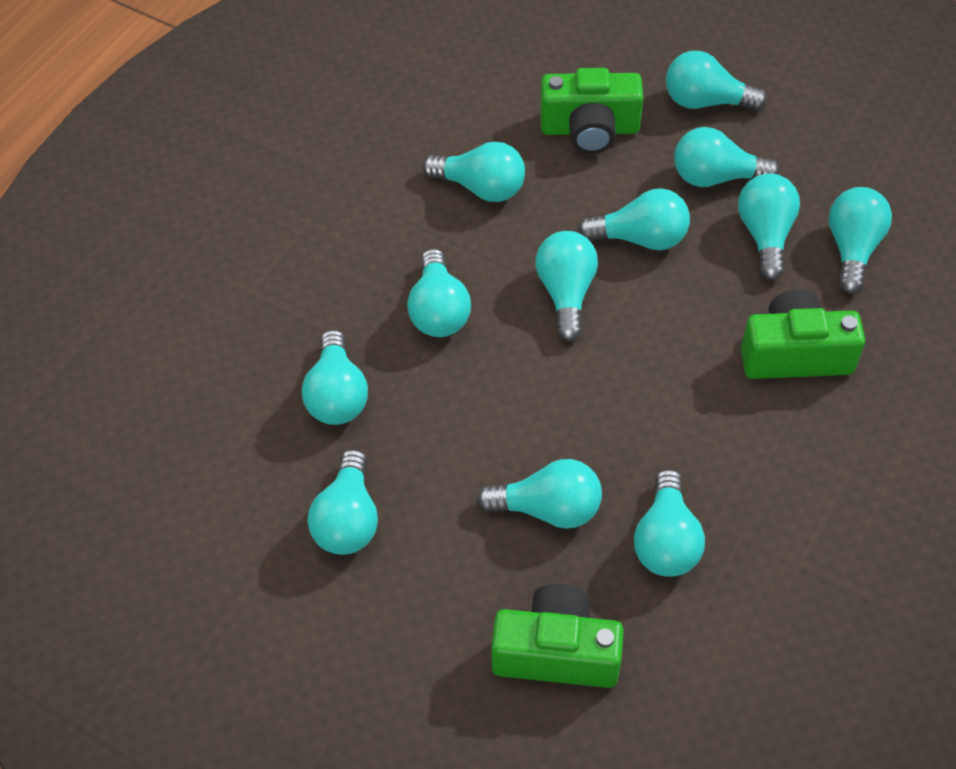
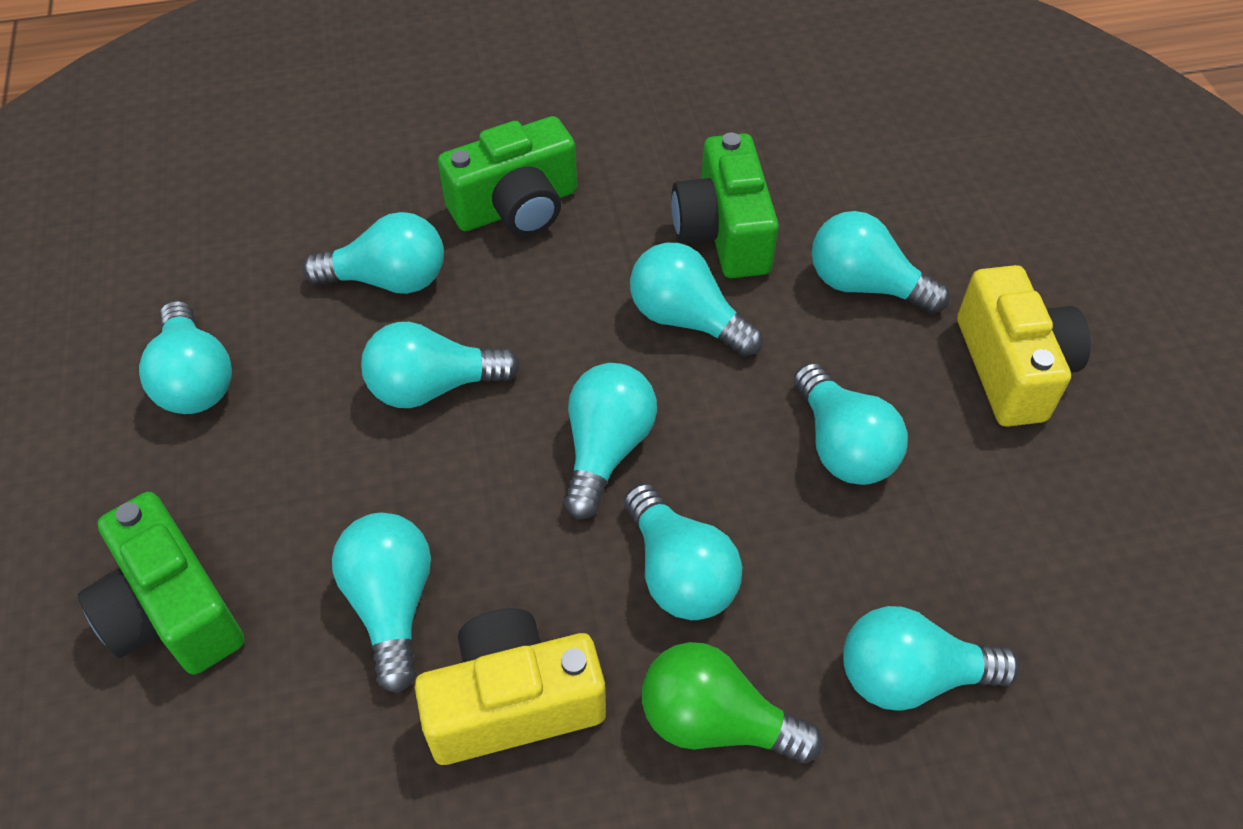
green light bulb: 0 -> 1
turquoise light bulb: 12 -> 10
yellow camera: 0 -> 2

